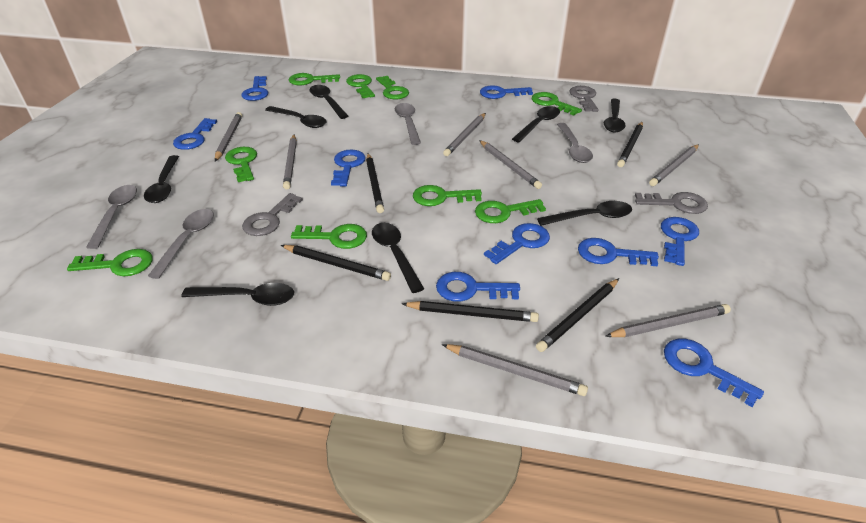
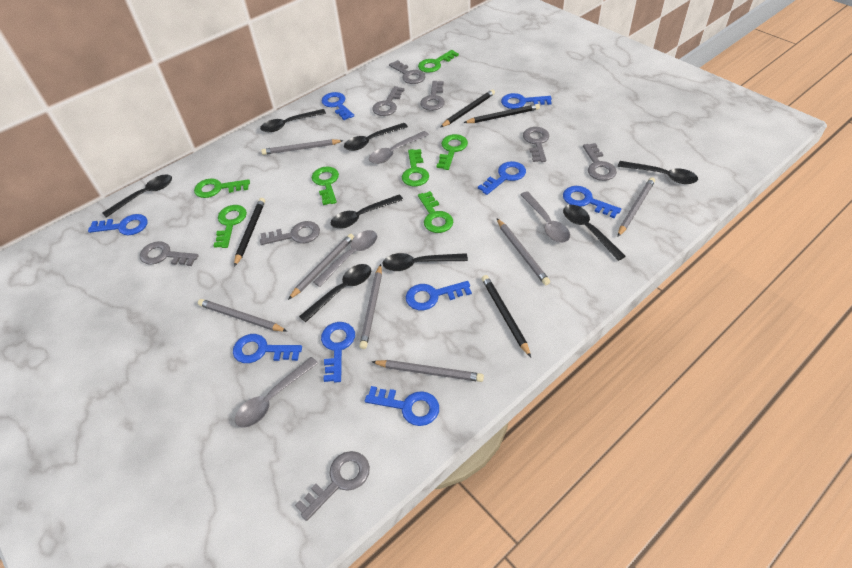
black pencil: 5 -> 4
green key: 9 -> 7
grey key: 3 -> 8

